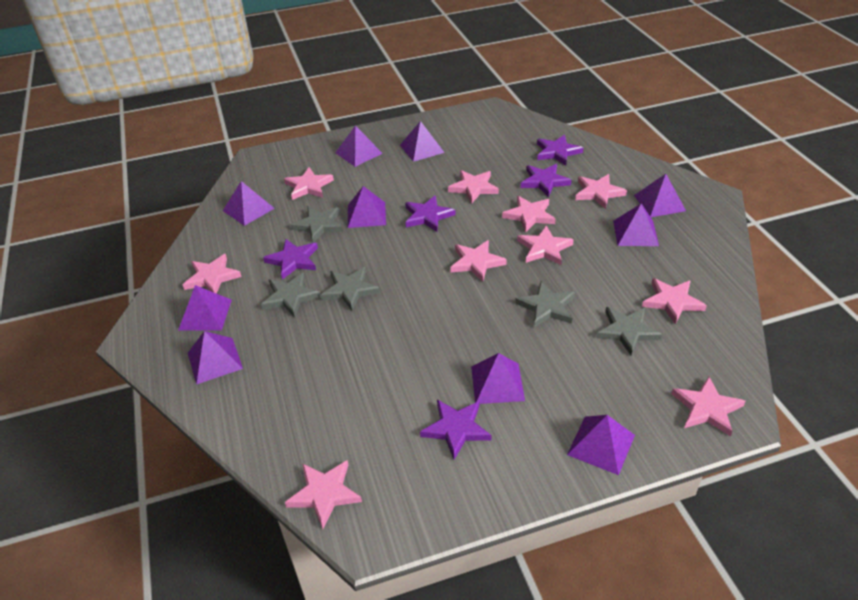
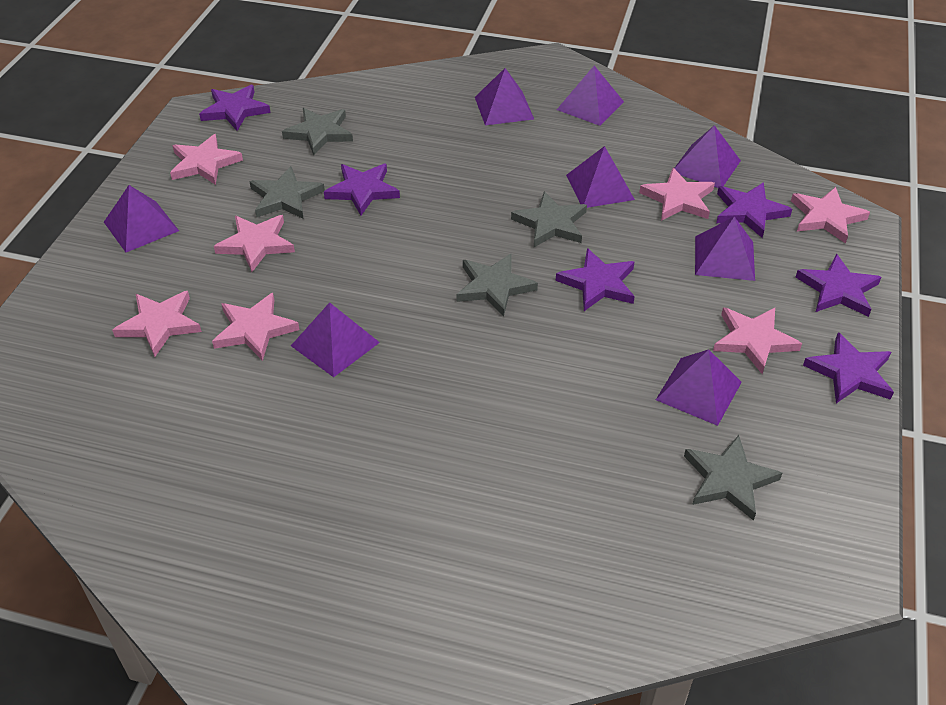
pink star: 10 -> 7
purple pyramid: 10 -> 8
purple star: 5 -> 6

